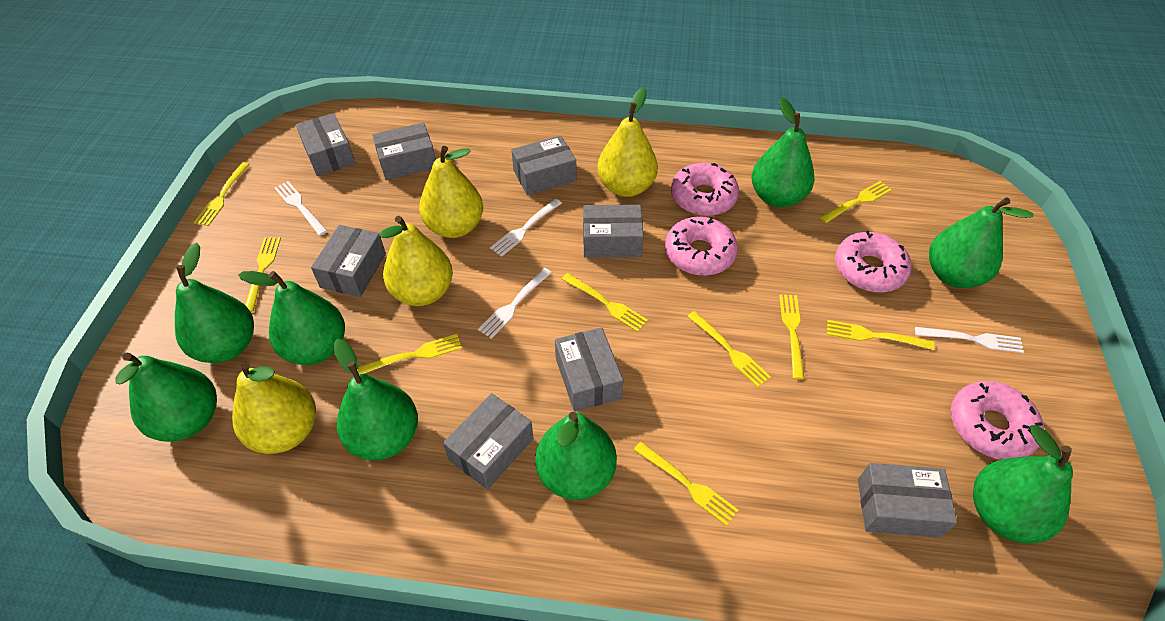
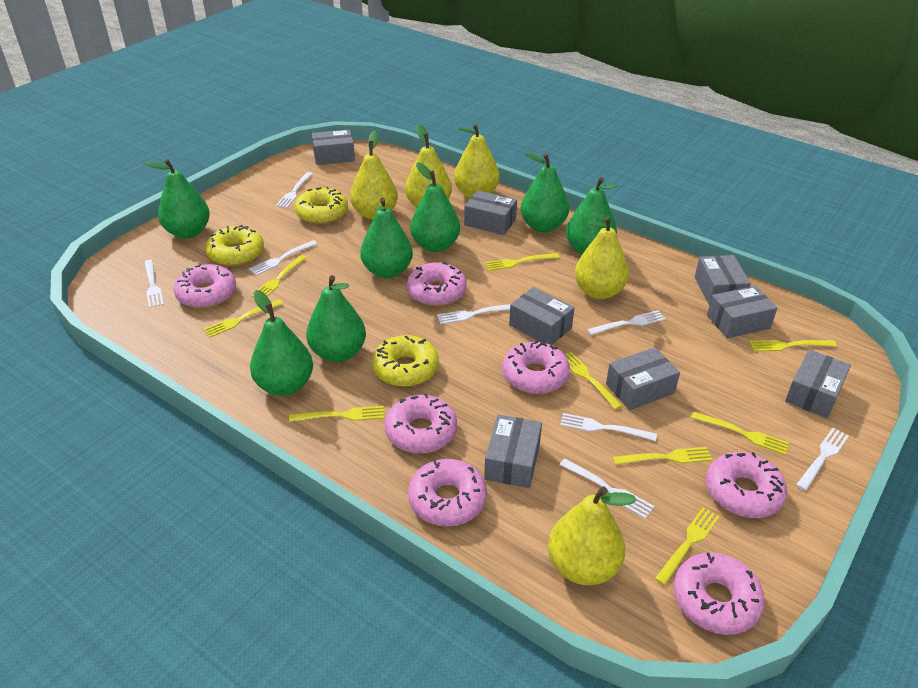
green pear: 8 -> 7
pink donut: 4 -> 7
white fork: 4 -> 8
yellow donut: 0 -> 3
yellow pear: 4 -> 5

